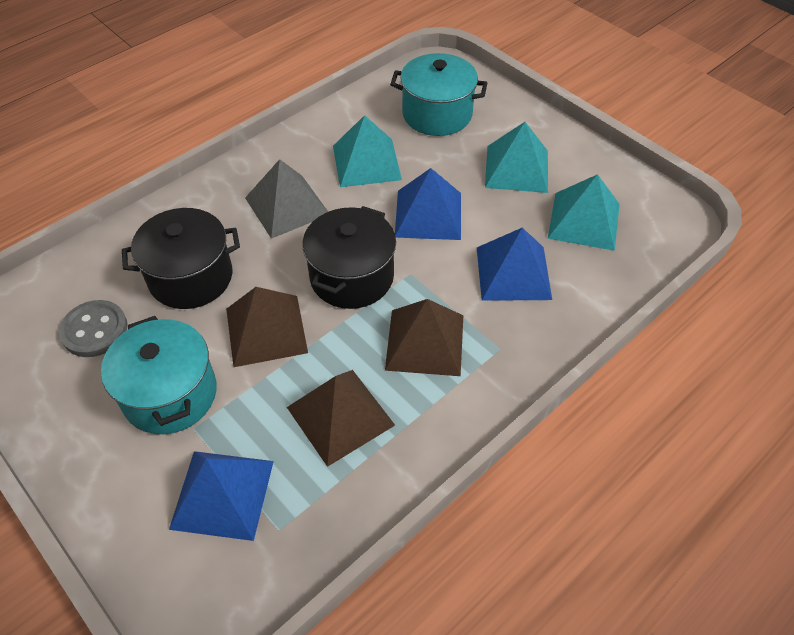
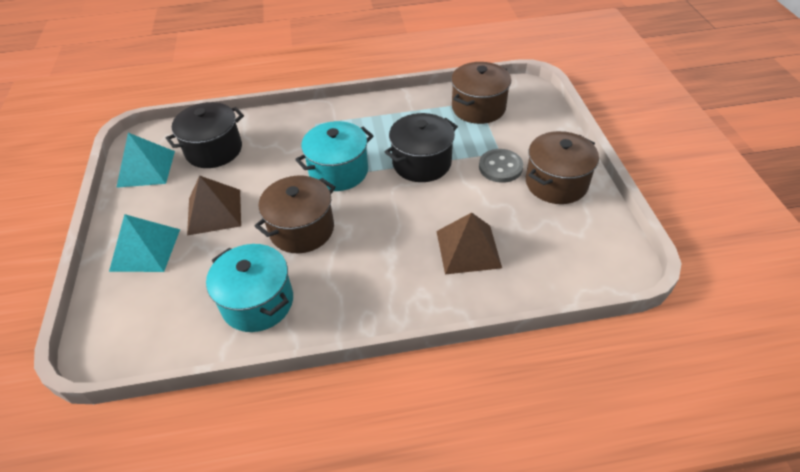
blue pyramid: 3 -> 0
brown pot: 0 -> 3
brown pyramid: 3 -> 2
grey pyramid: 1 -> 0
turquoise pyramid: 3 -> 2

